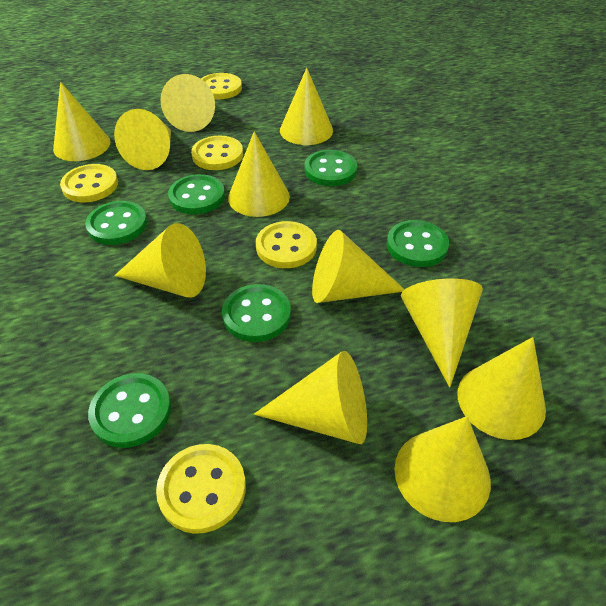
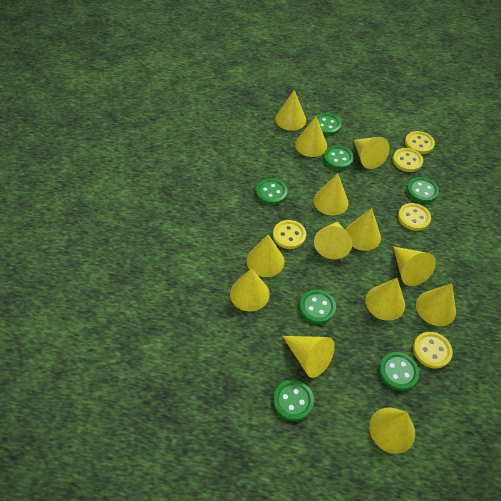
green button: 6 -> 7
yellow cone: 11 -> 13

